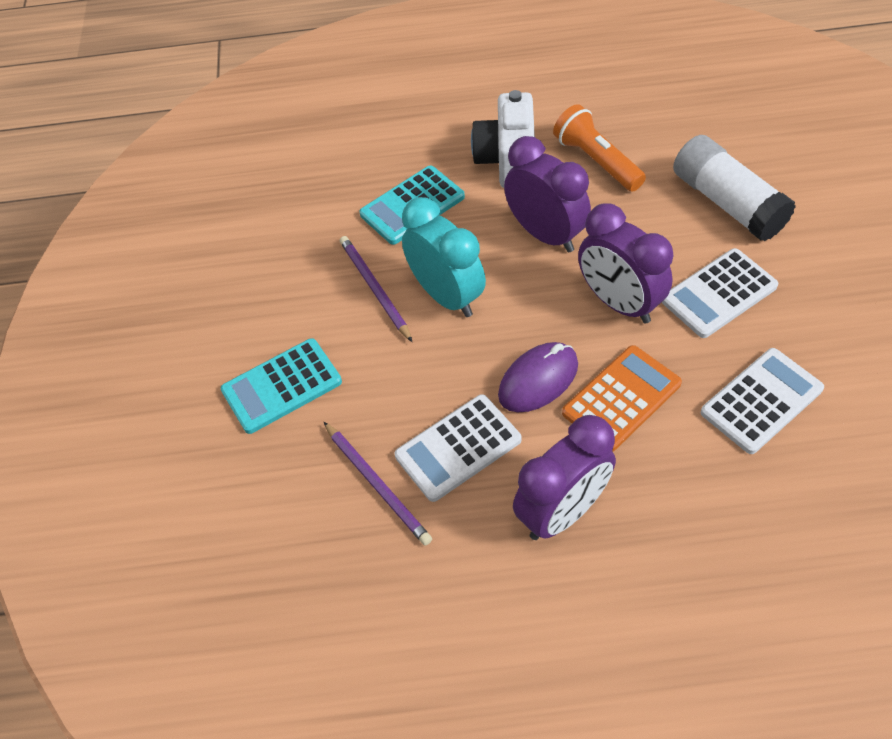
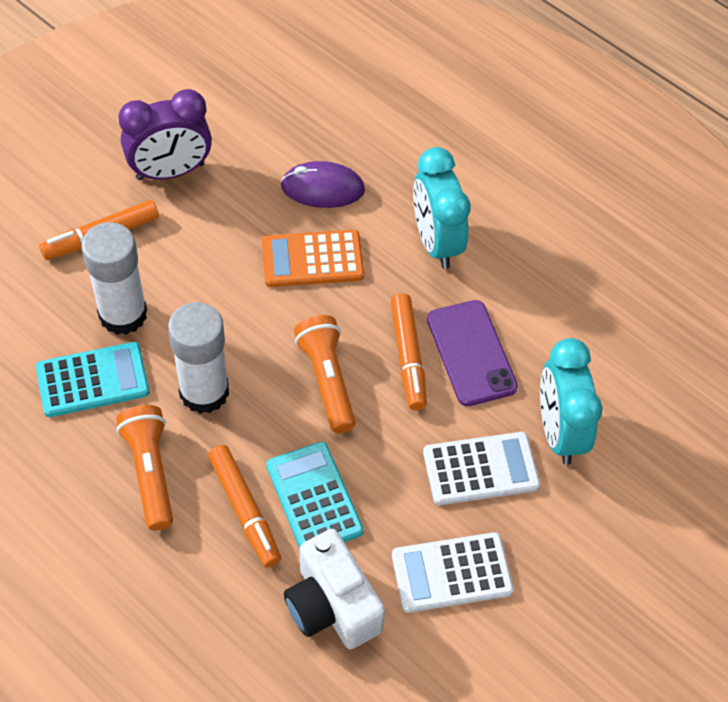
orange flashlight: 1 -> 2
orange marker: 0 -> 3
purple clock: 3 -> 1
purple pencil: 2 -> 0
purple phone: 0 -> 1
turquoise clock: 1 -> 2
white calculator: 3 -> 2
white glue stick: 1 -> 2

